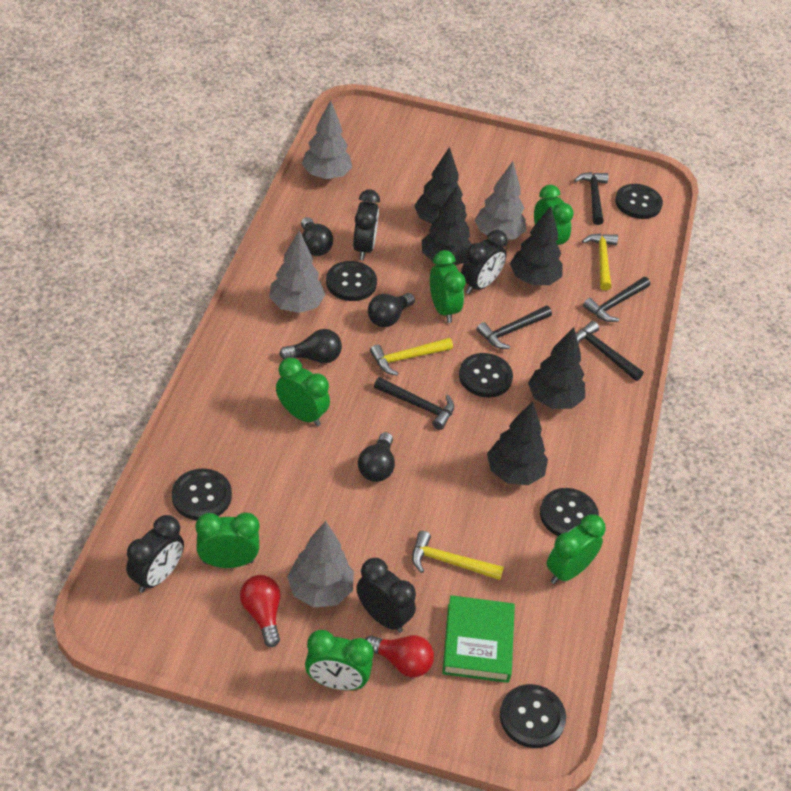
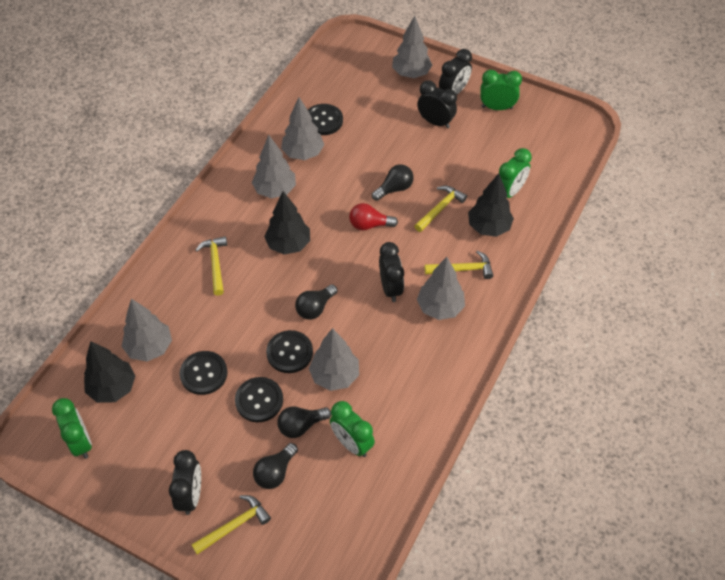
black button: 6 -> 4
black hammer: 5 -> 0
black tree: 5 -> 3
green book: 1 -> 0
green clock: 6 -> 4
grey tree: 4 -> 6
red light bulb: 2 -> 1
yellow hammer: 3 -> 4

